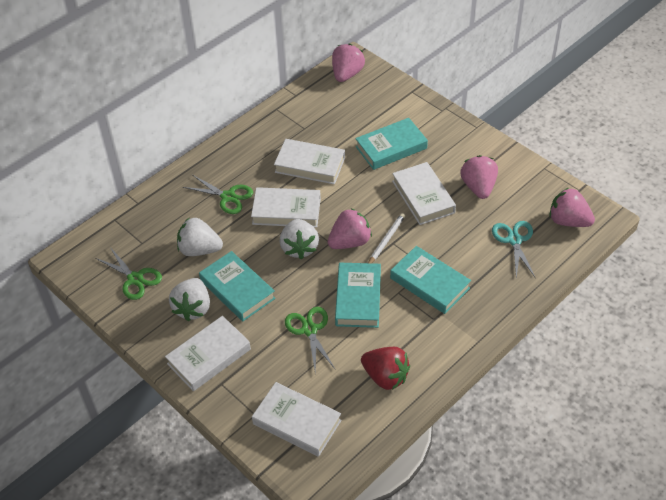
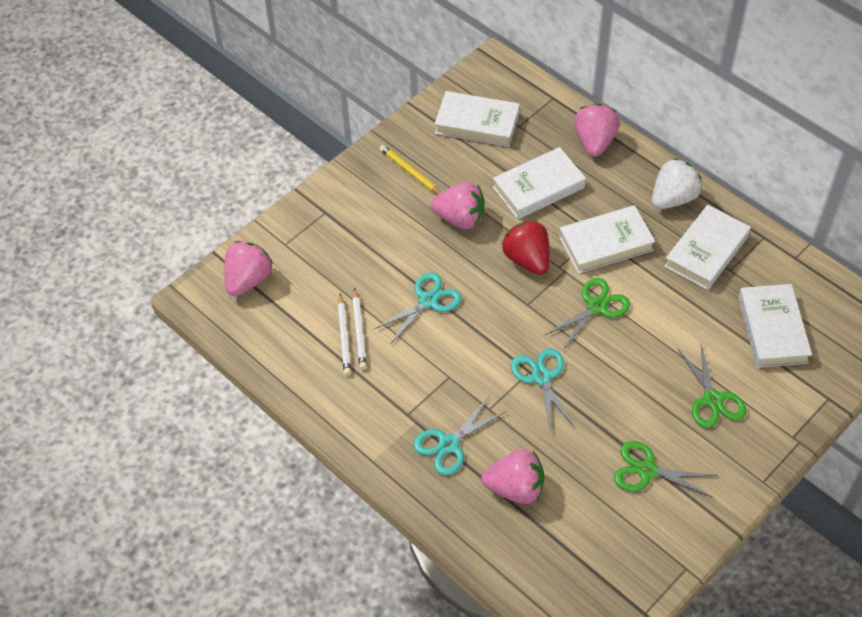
turquoise book: 4 -> 0
turquoise scissors: 1 -> 3
white pencil: 1 -> 2
white strawberry: 3 -> 1
yellow pencil: 0 -> 1

